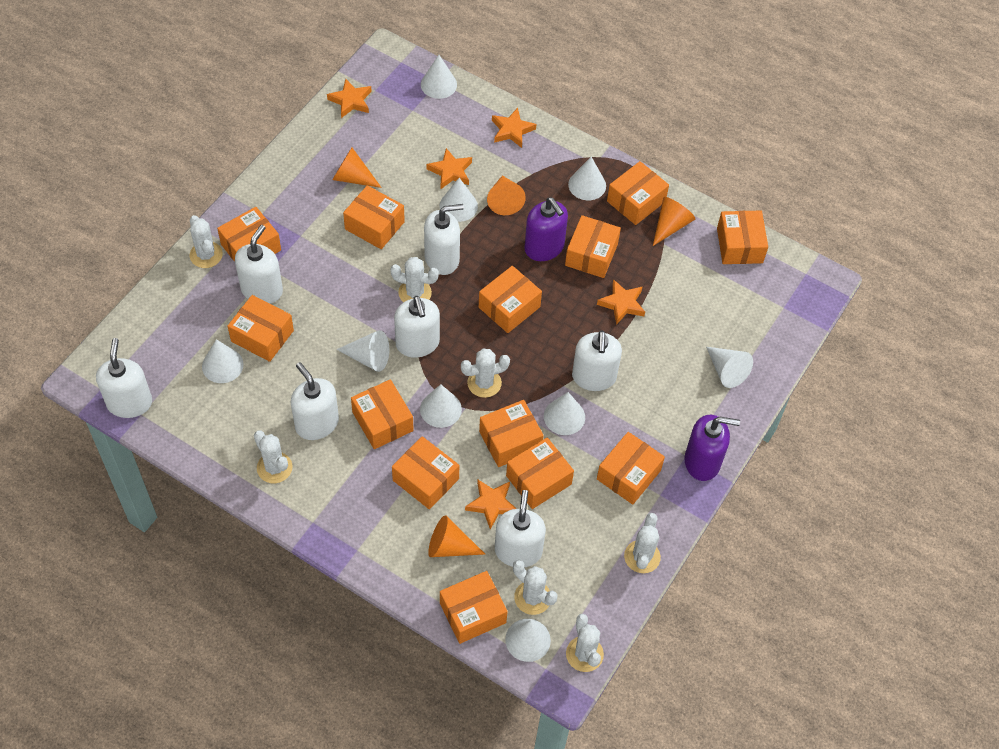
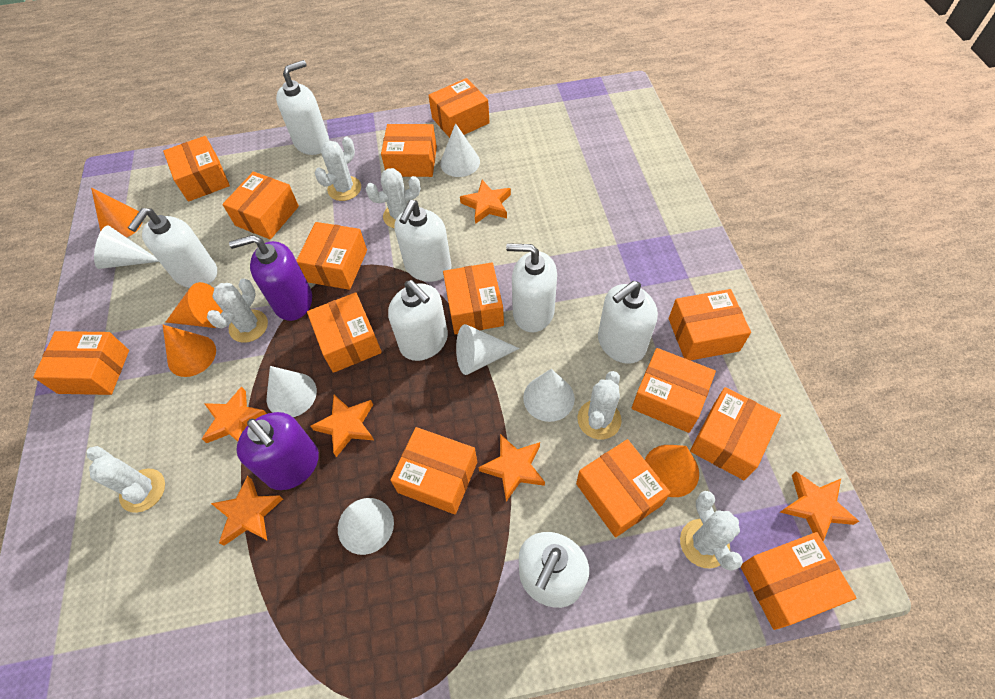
orange box: 13 -> 14
orange star: 5 -> 6
white cactus: 7 -> 6
white cone: 9 -> 6

